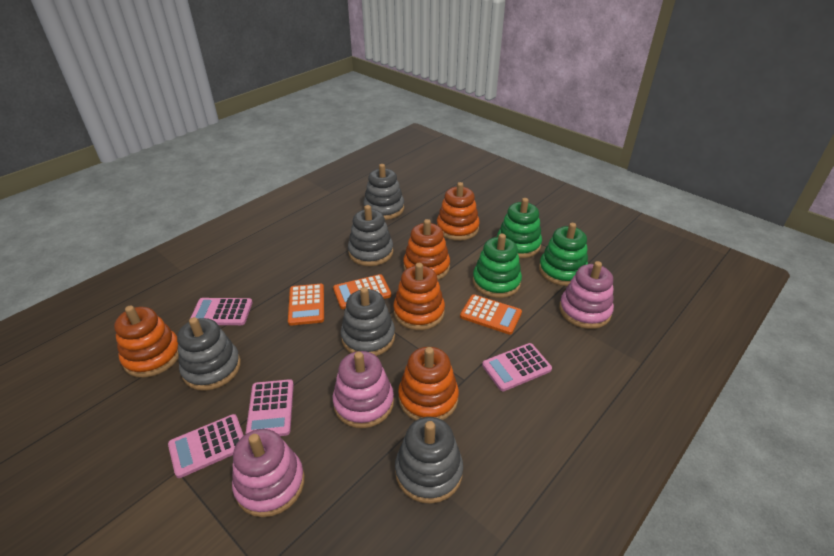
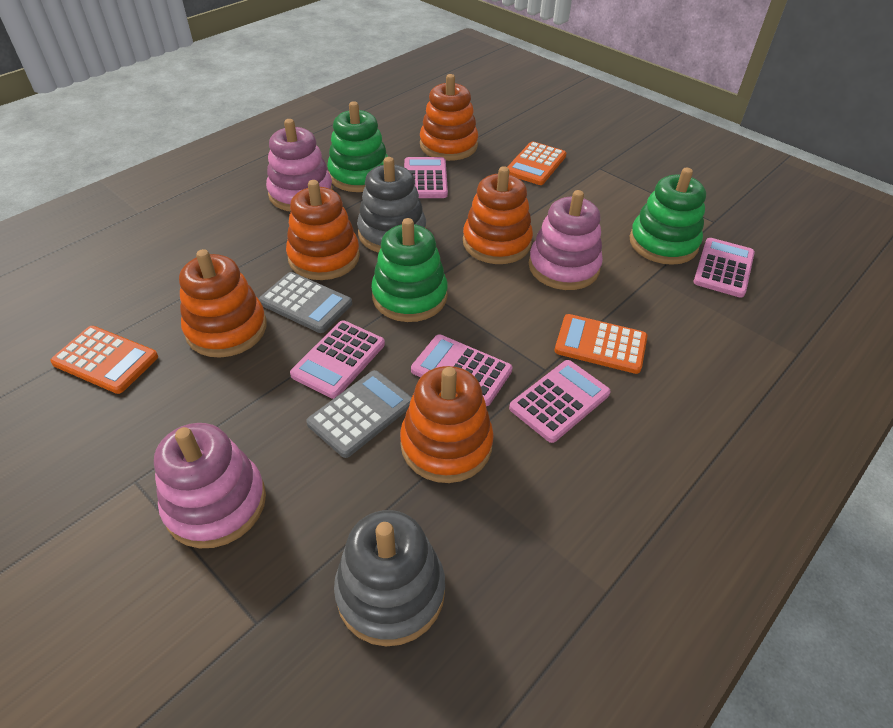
grey calculator: 0 -> 2
grey stacking toy: 5 -> 2
pink calculator: 4 -> 5

